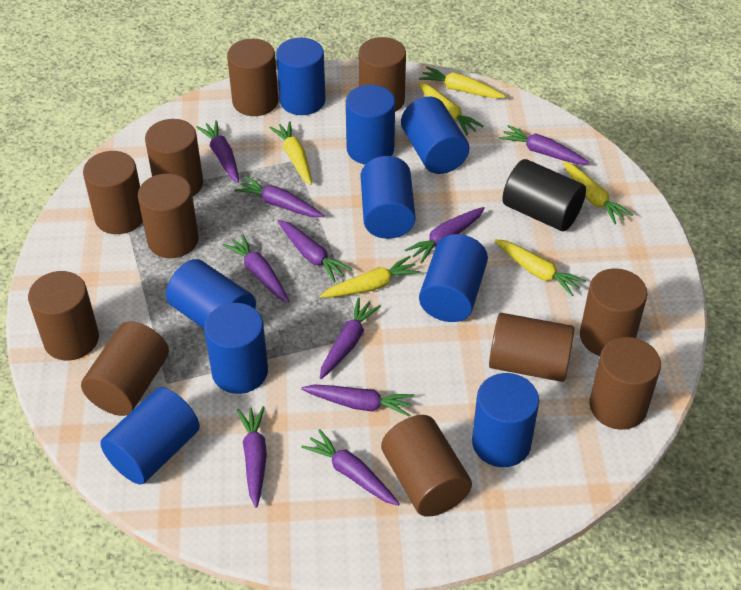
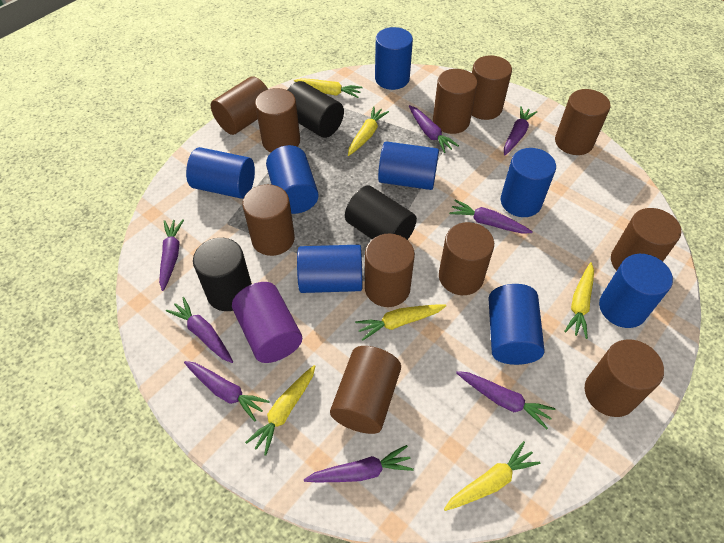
black cylinder: 1 -> 3
blue cylinder: 9 -> 8
purple carrot: 10 -> 8
purple cylinder: 0 -> 1

